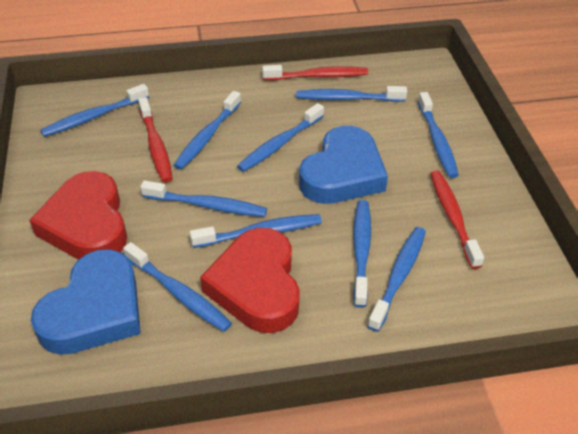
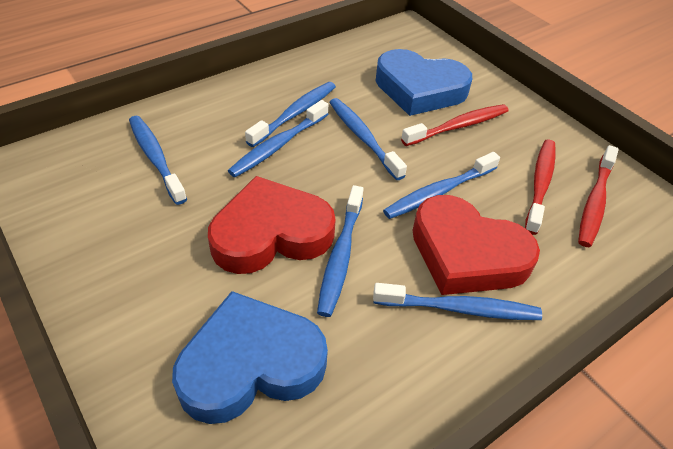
blue toothbrush: 10 -> 7

